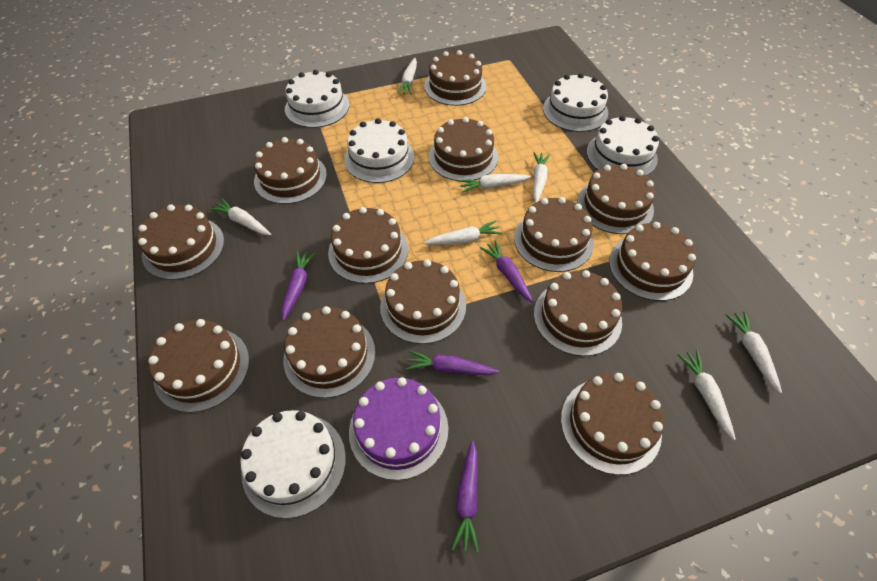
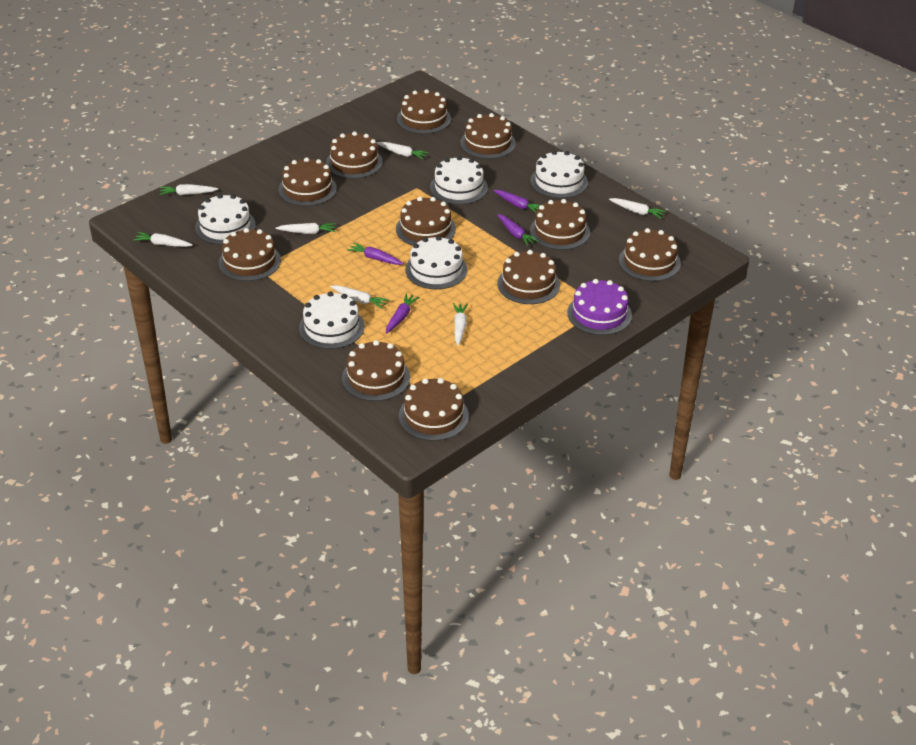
brown cake: 13 -> 11

